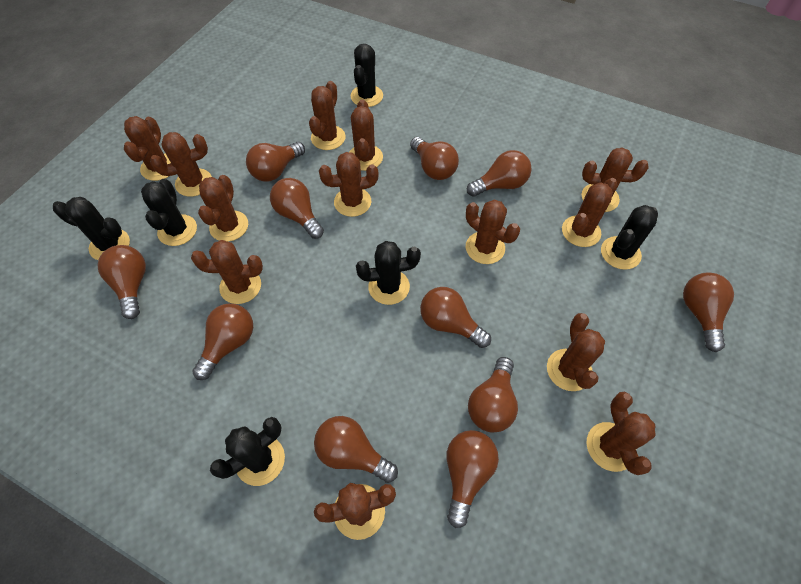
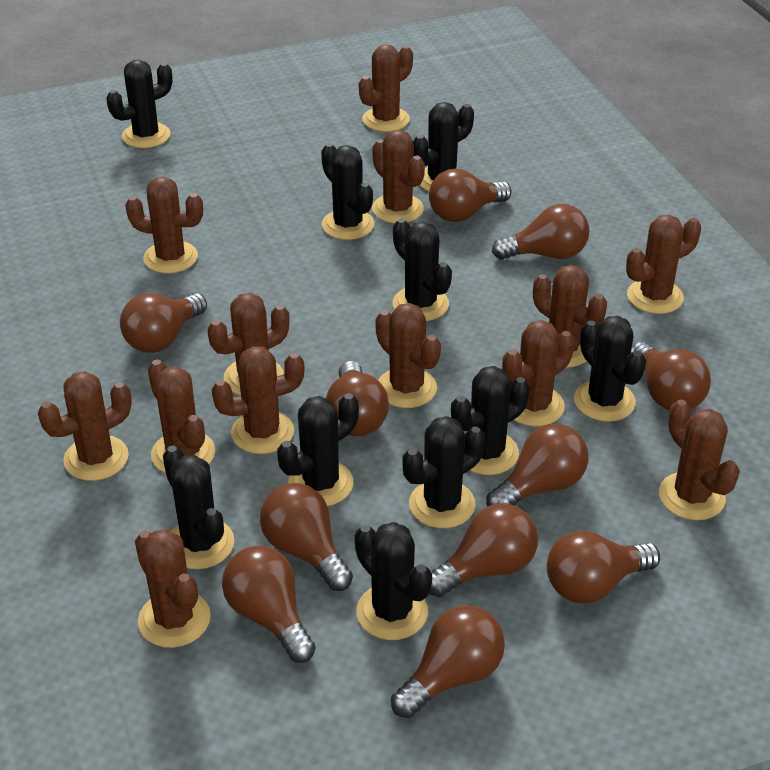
black cactus: 6 -> 10

